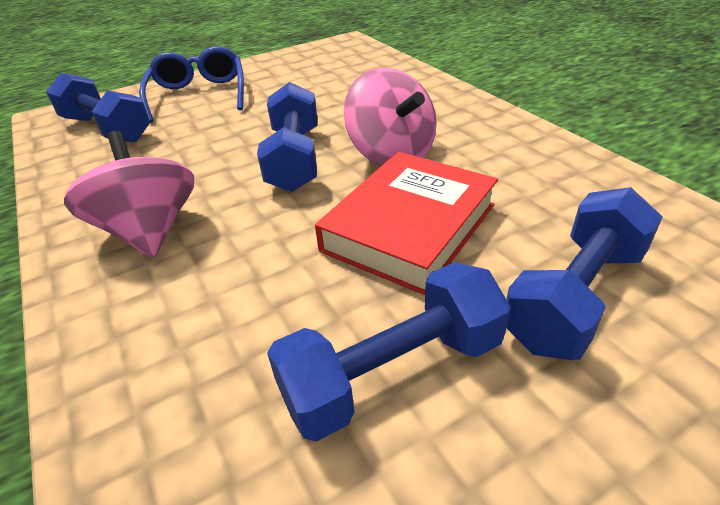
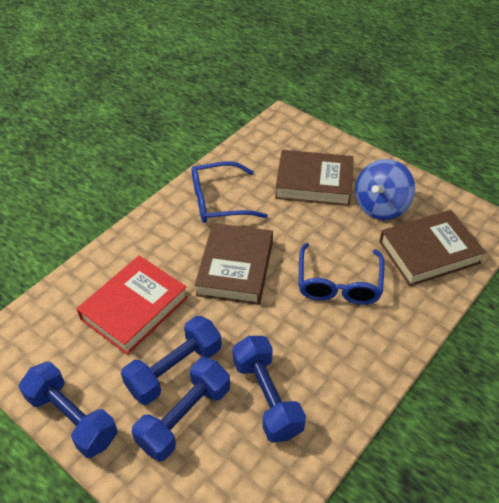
blue glasses: 1 -> 2
blue spinning top: 0 -> 1
brown book: 0 -> 3
pink spinning top: 2 -> 0

